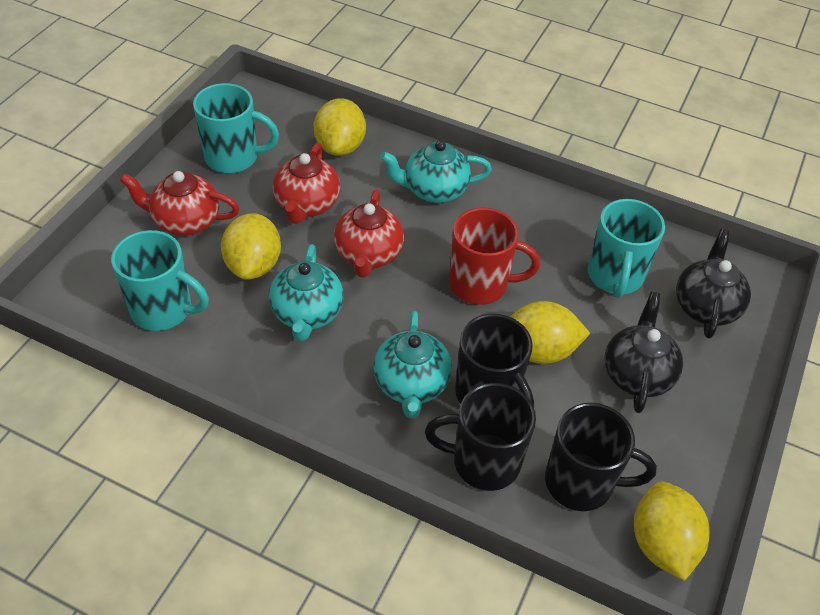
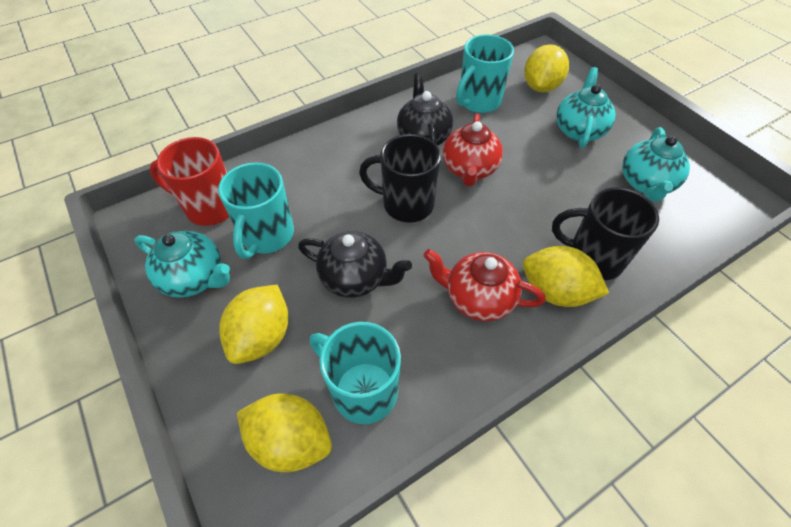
black mug: 3 -> 2
red teapot: 3 -> 2

